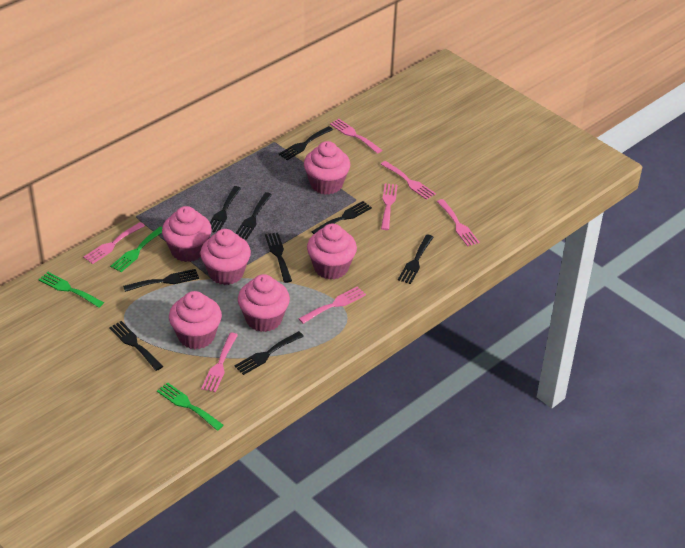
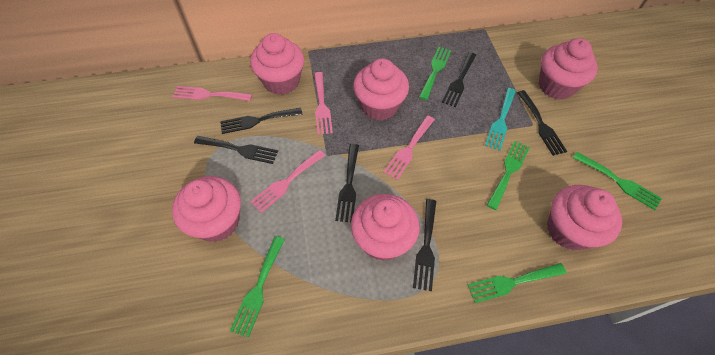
black fork: 9 -> 6
green fork: 3 -> 5
pink fork: 7 -> 4
turquoise fork: 0 -> 1

